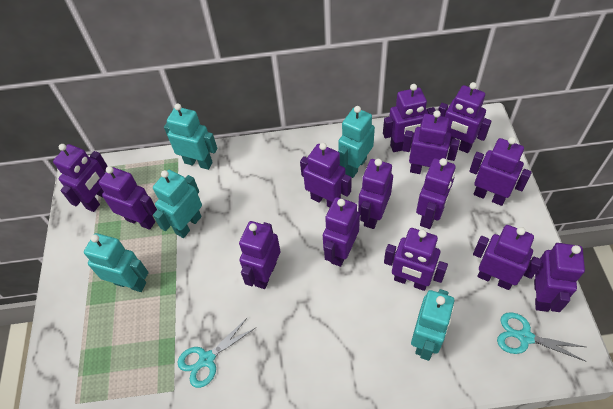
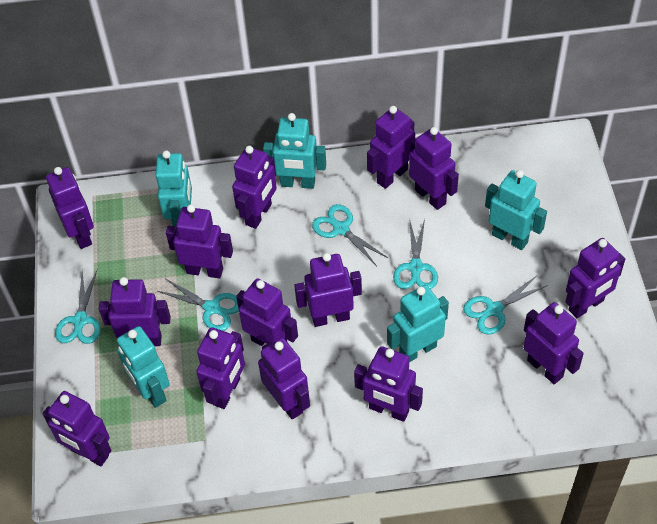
turquoise scissors: 2 -> 5

